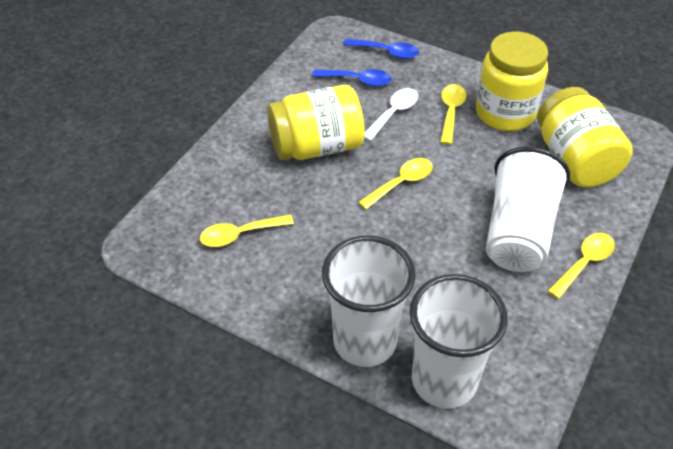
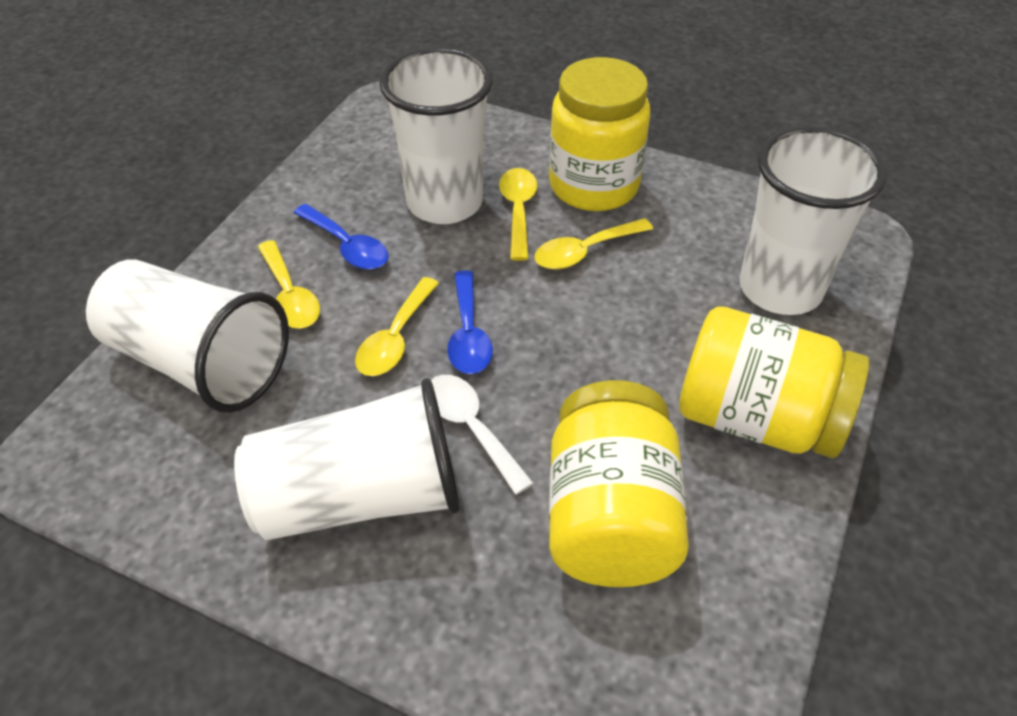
white cup: 3 -> 4

